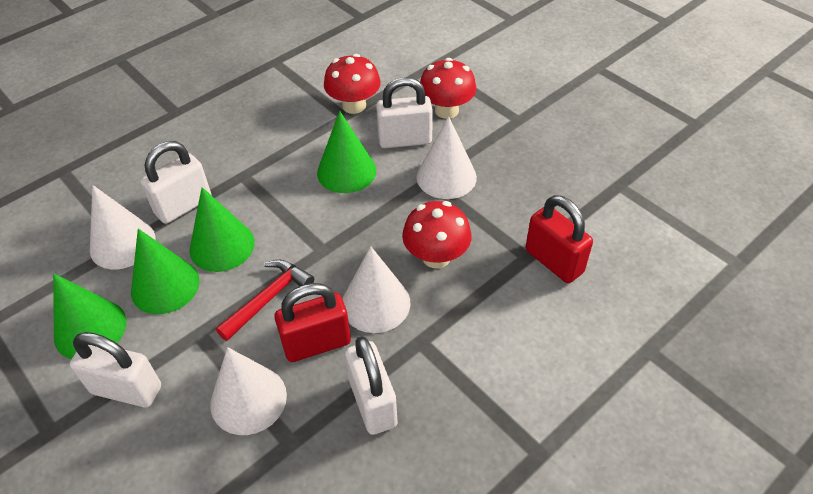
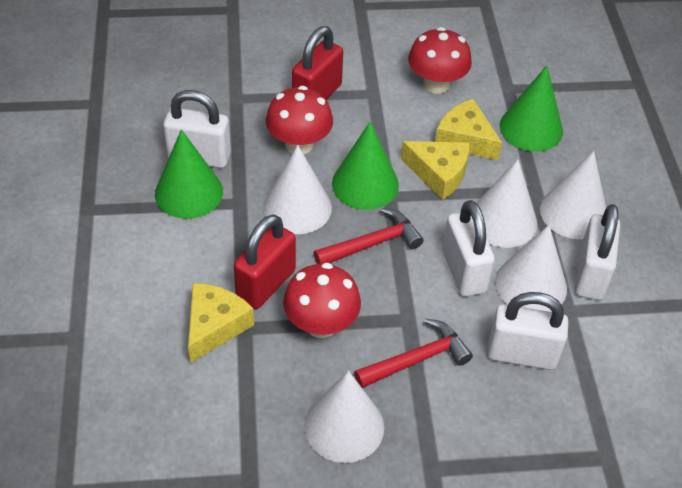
green cone: 4 -> 3
red hammer: 1 -> 2
white cone: 4 -> 5
yellow cheese: 0 -> 3

